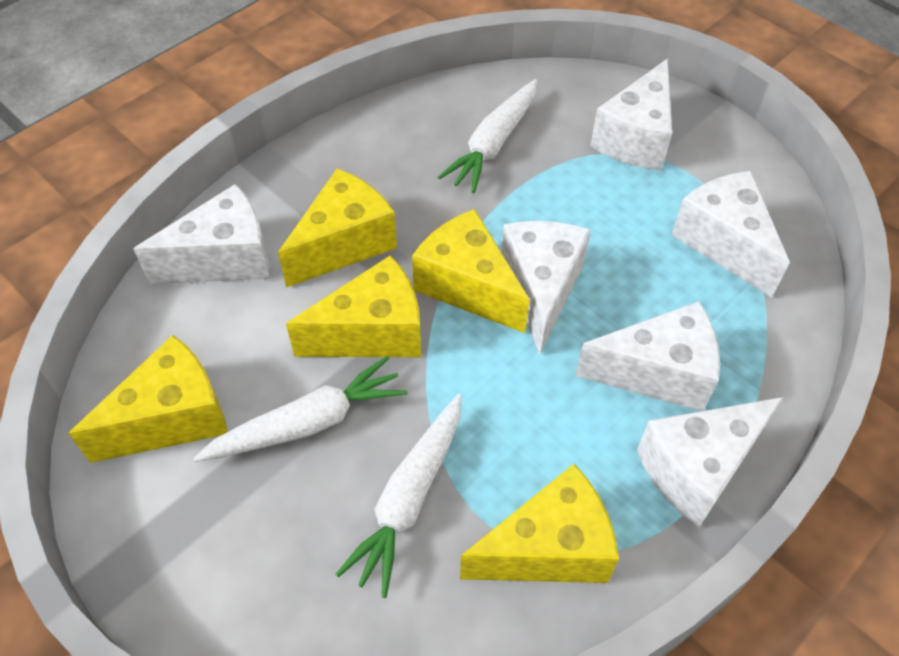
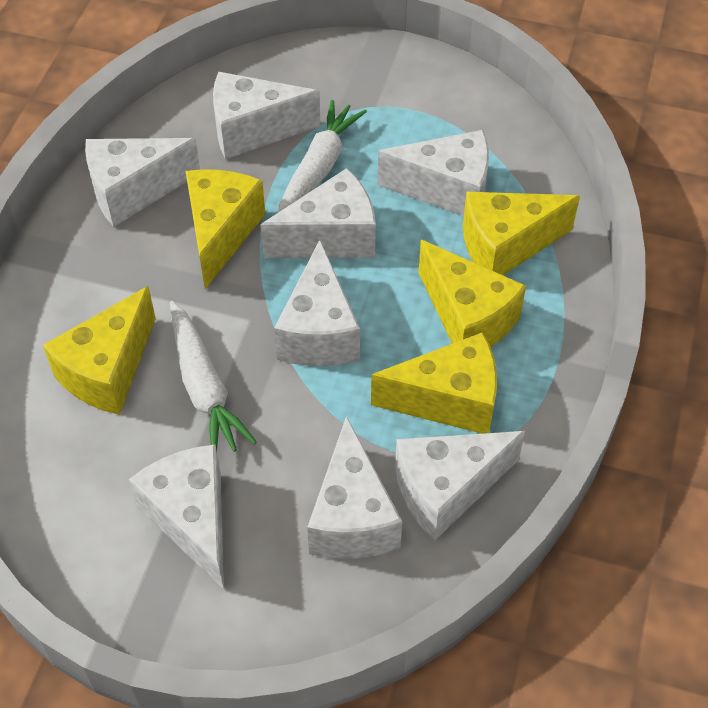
white carrot: 3 -> 2
white cheese: 6 -> 8

